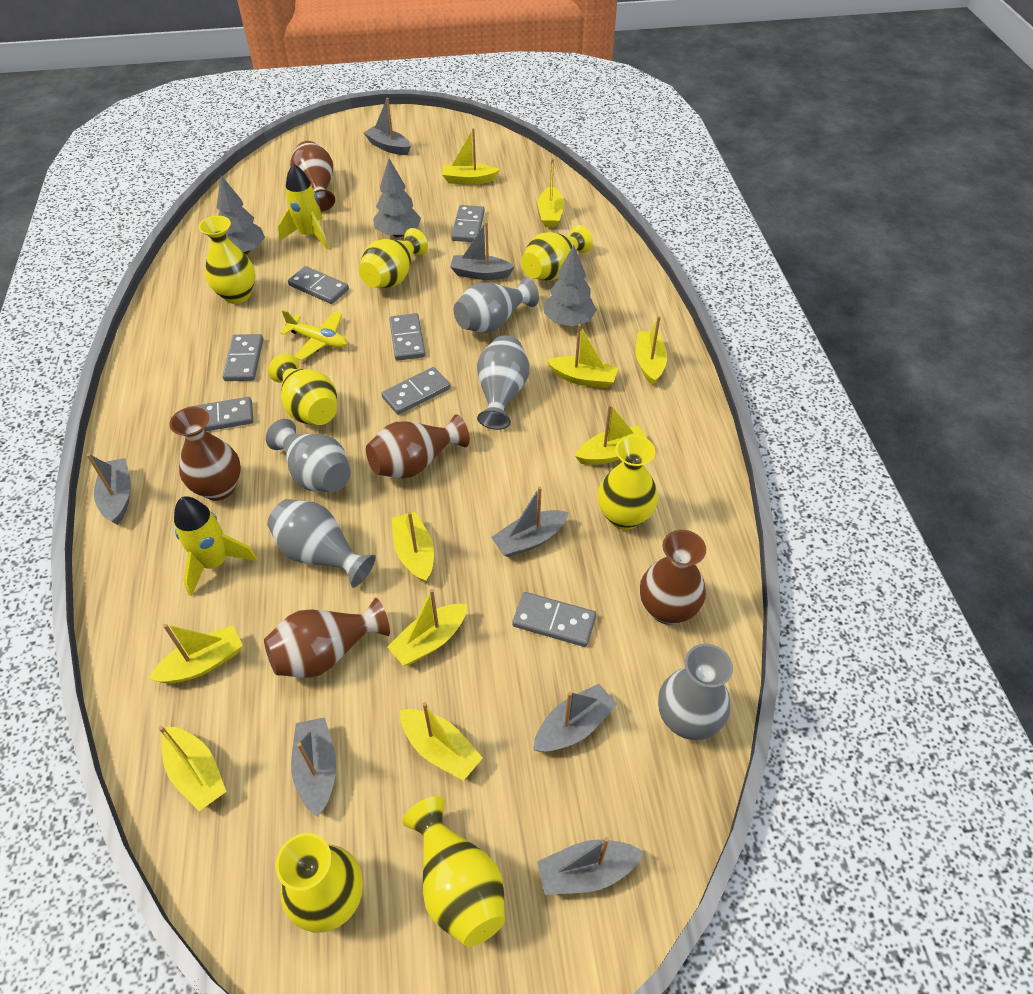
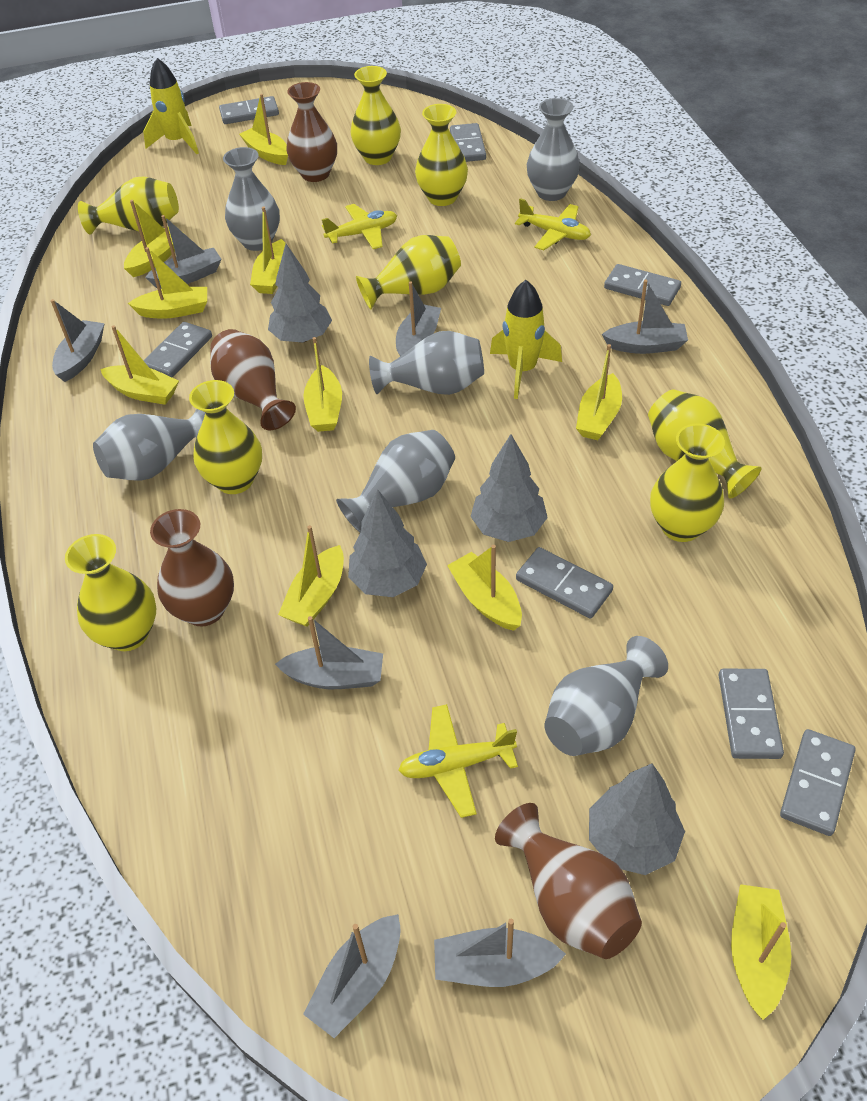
brown vase: 5 -> 4
grey tree: 3 -> 4
grey vase: 5 -> 6
yellow plane: 1 -> 3
yellow vase: 7 -> 8

